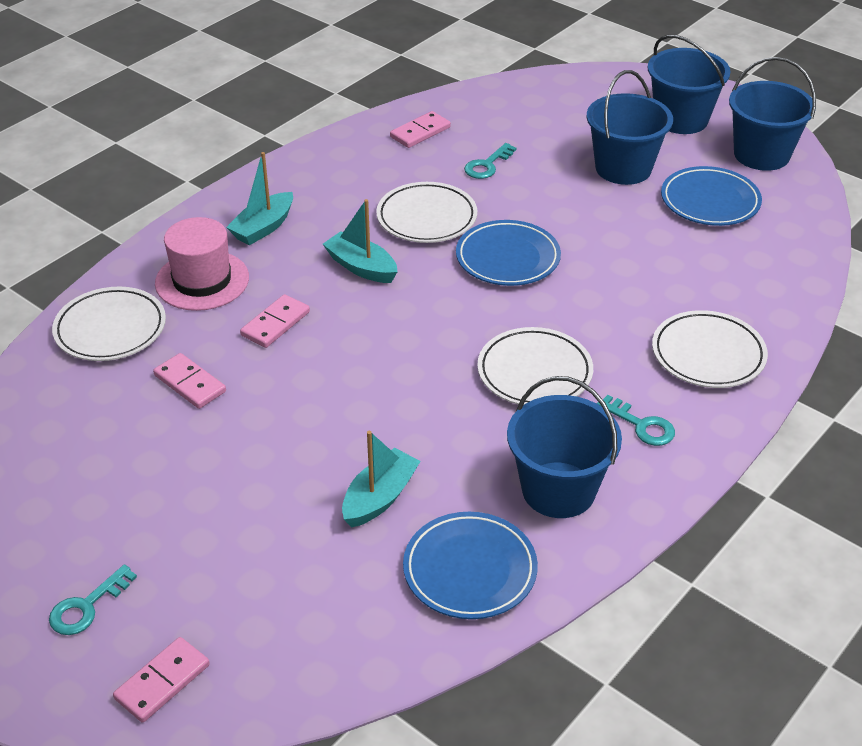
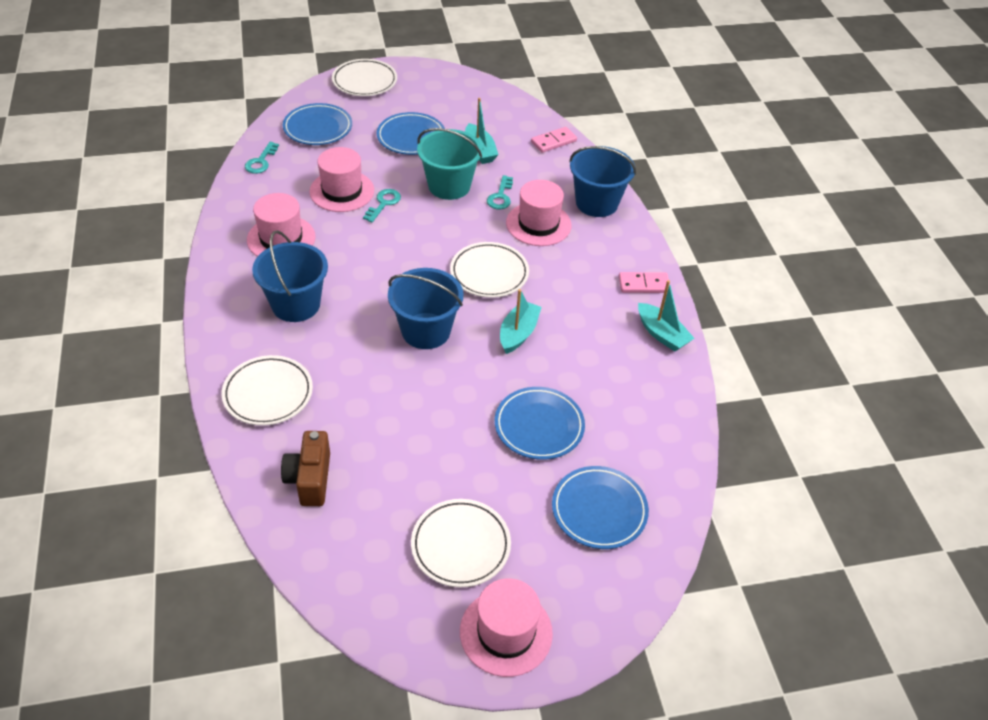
blue bucket: 4 -> 3
blue plate: 3 -> 4
brown camera: 0 -> 1
pink domino: 4 -> 2
pink hat: 1 -> 4
turquoise bucket: 0 -> 1

